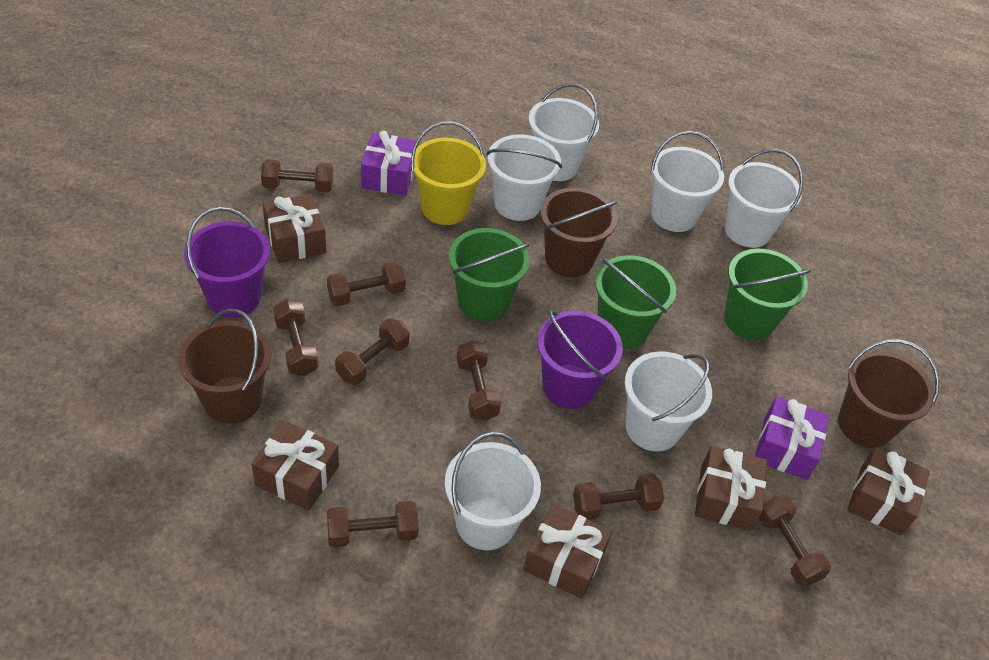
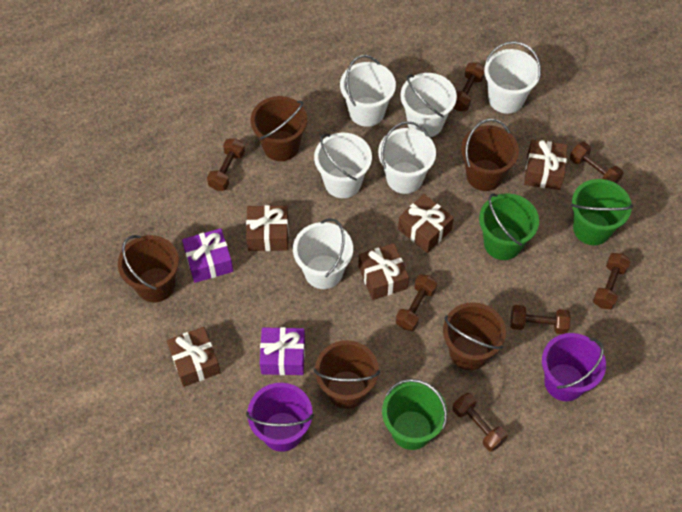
brown bucket: 3 -> 5
brown dumbbell: 8 -> 7
yellow bucket: 1 -> 0

